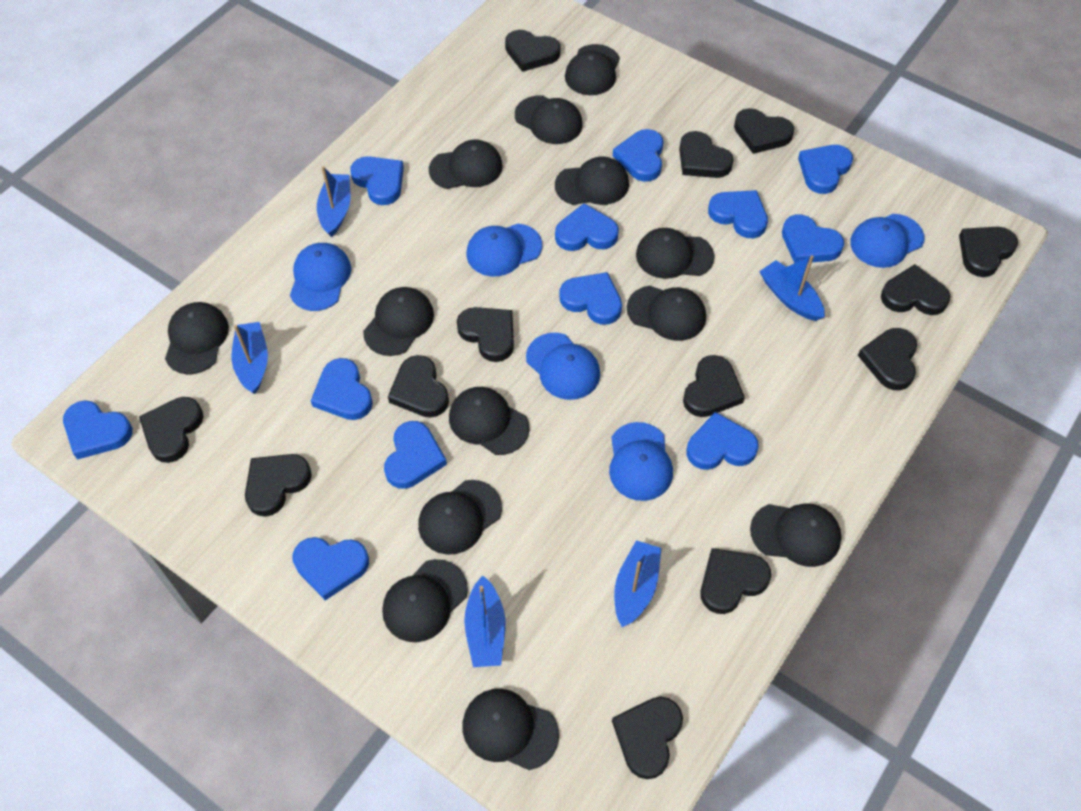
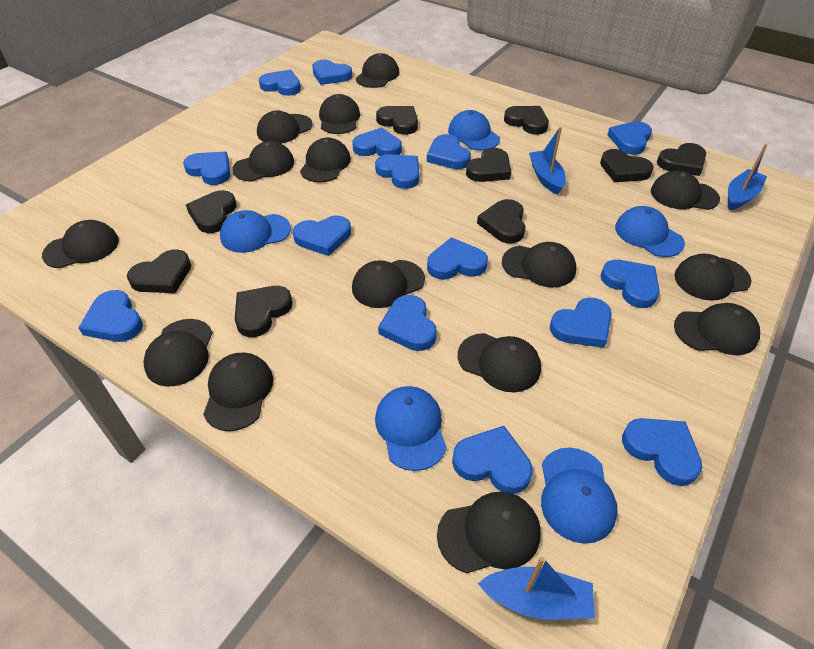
black cap: 13 -> 15
black heart: 13 -> 9
blue boat: 5 -> 3
blue heart: 12 -> 15

